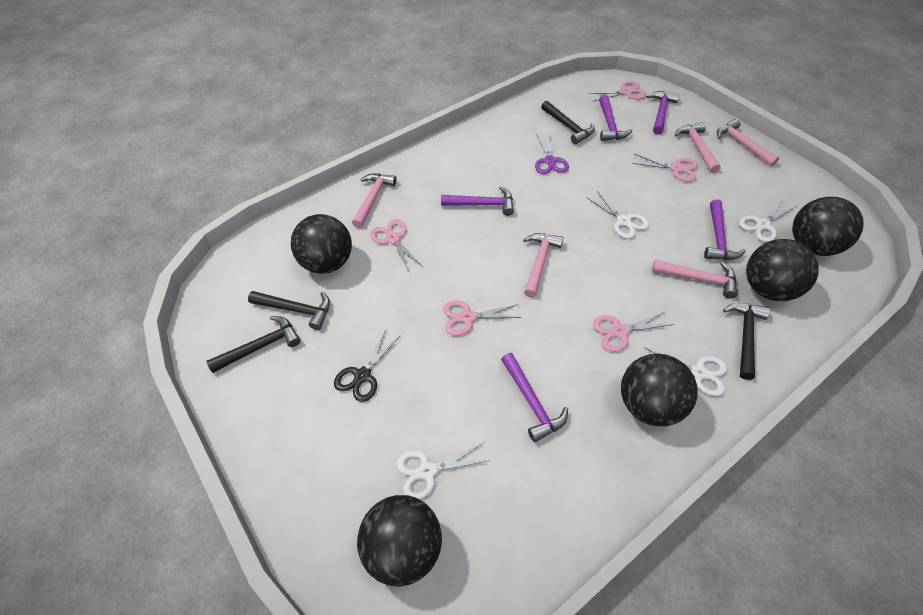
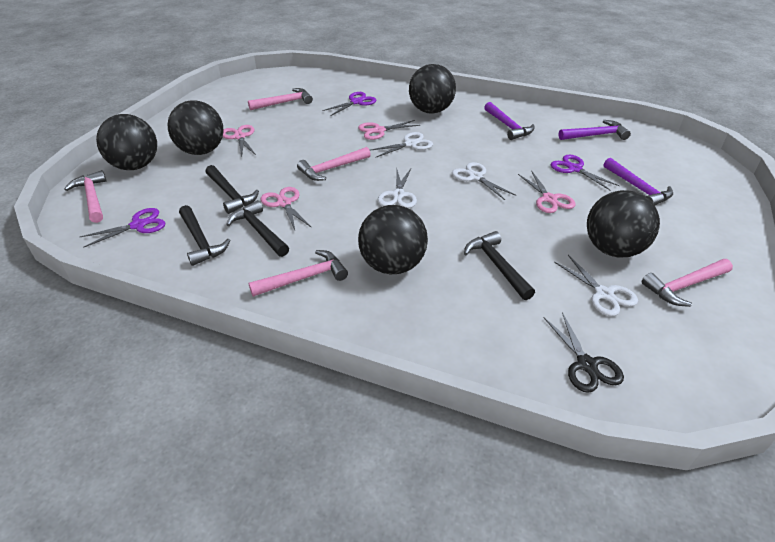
pink scissors: 5 -> 4
purple hammer: 5 -> 3
purple scissors: 1 -> 3

